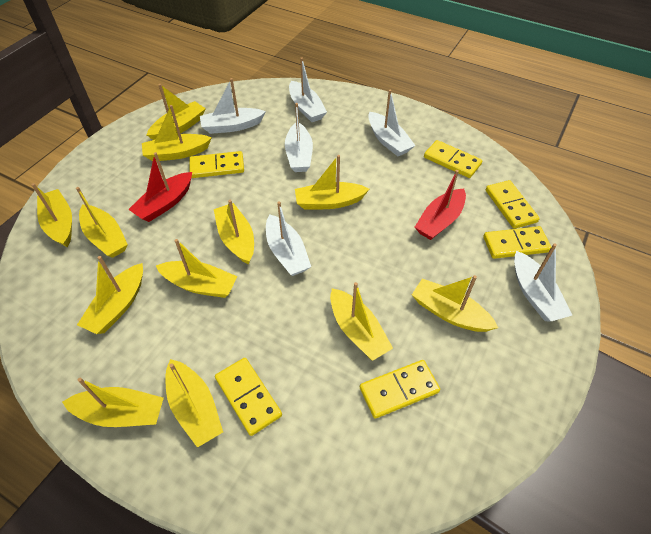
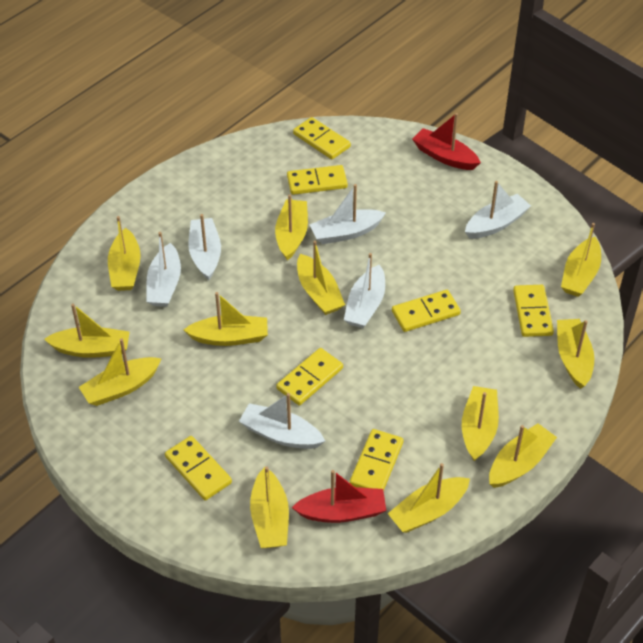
yellow domino: 6 -> 7

